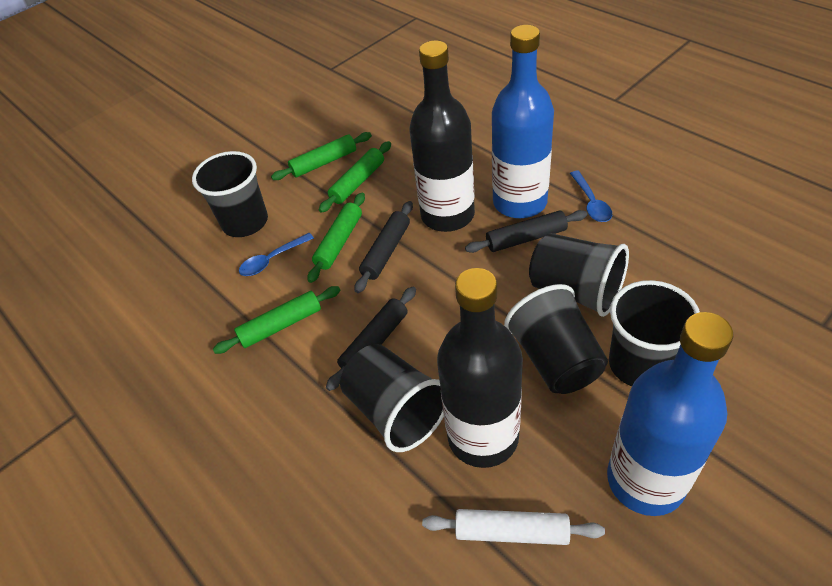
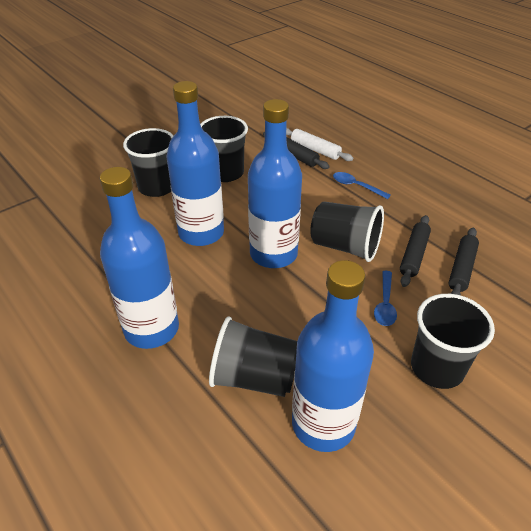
black bottle: 2 -> 0
blue bottle: 2 -> 4
green rolling pin: 4 -> 0

